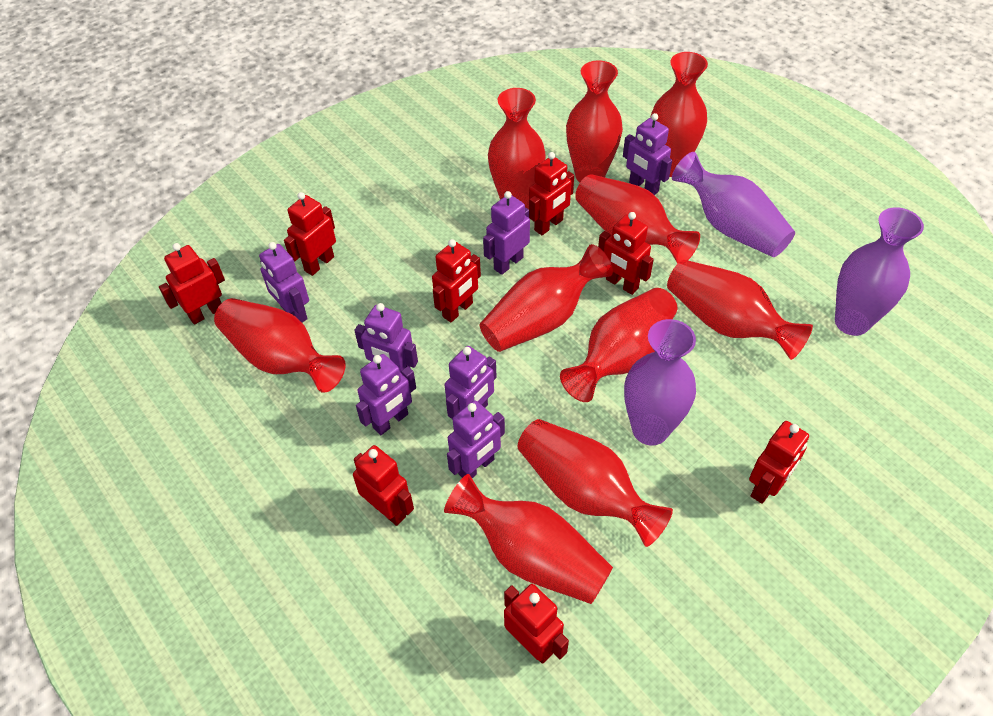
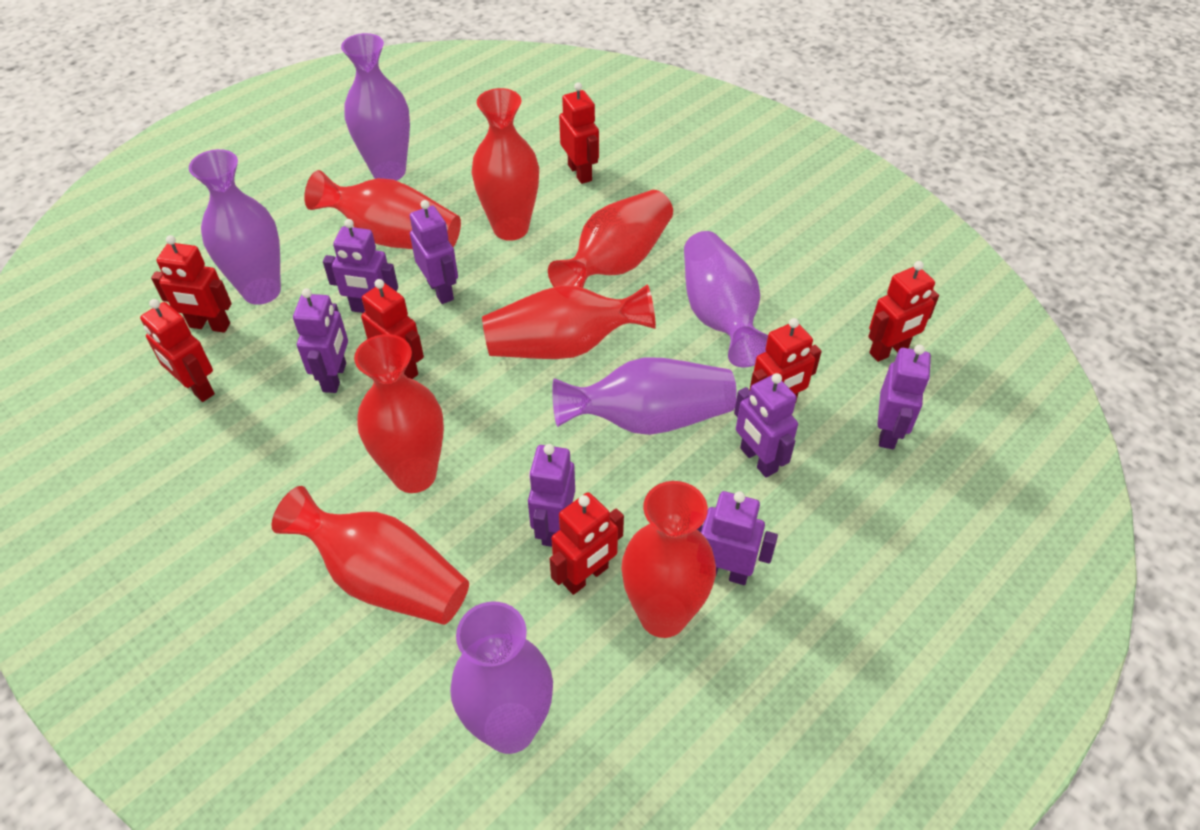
purple vase: 3 -> 5
red robot: 8 -> 7
red vase: 10 -> 7

